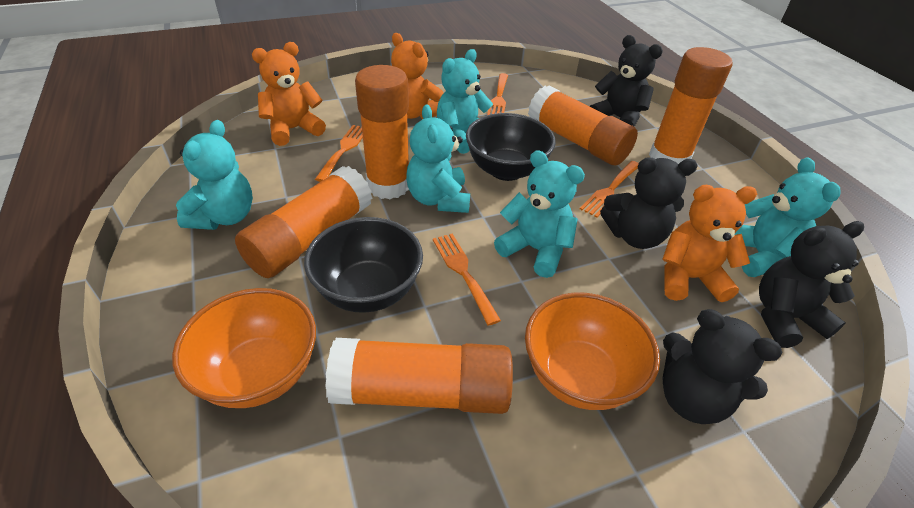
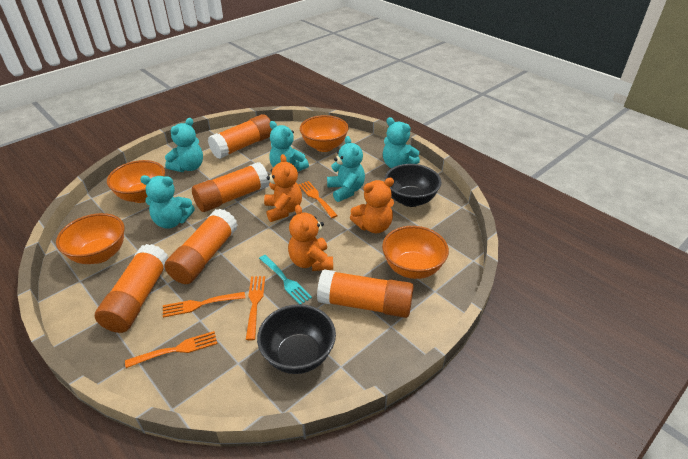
black teddy bear: 4 -> 0
orange bowl: 2 -> 4
turquoise fork: 0 -> 1

